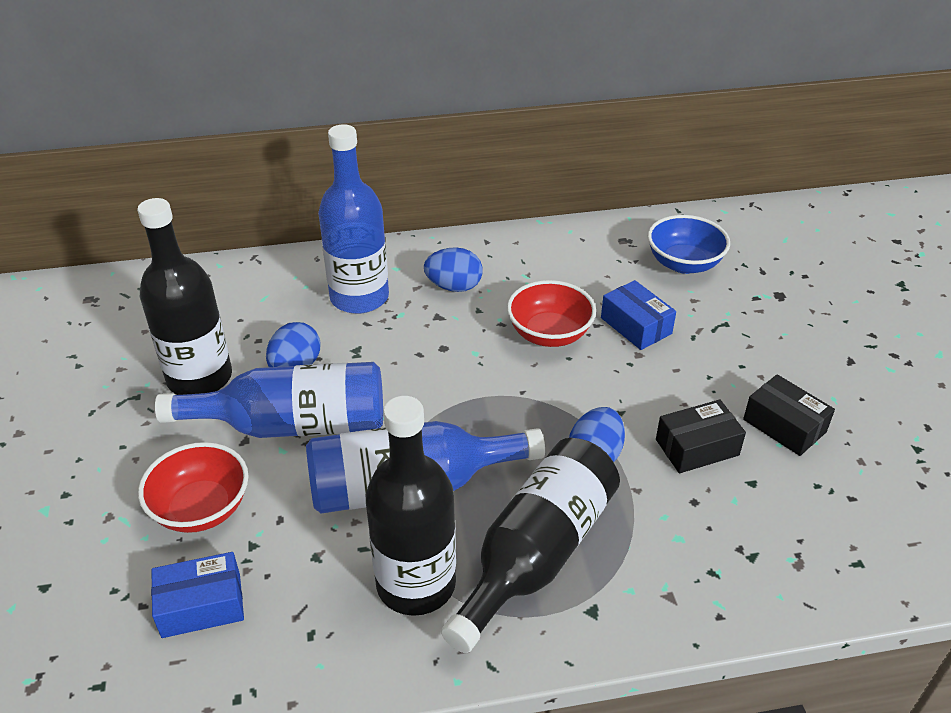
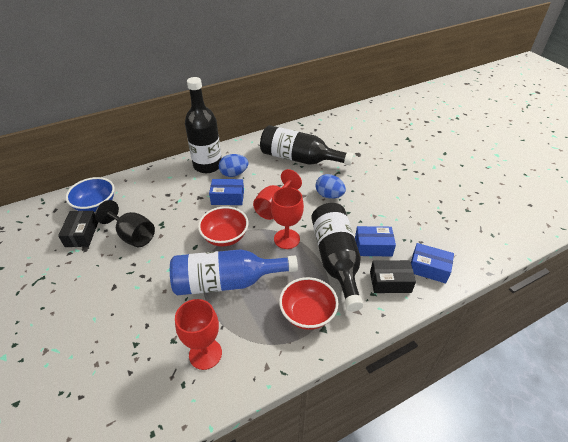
black goblet: 0 -> 1
blue bottle: 3 -> 1
blue box: 2 -> 3
blue egg: 3 -> 2
red goblet: 0 -> 3

